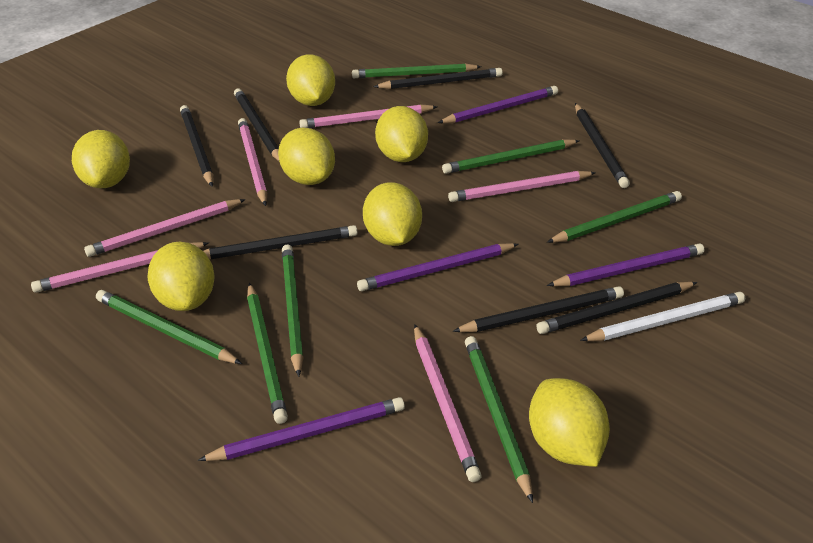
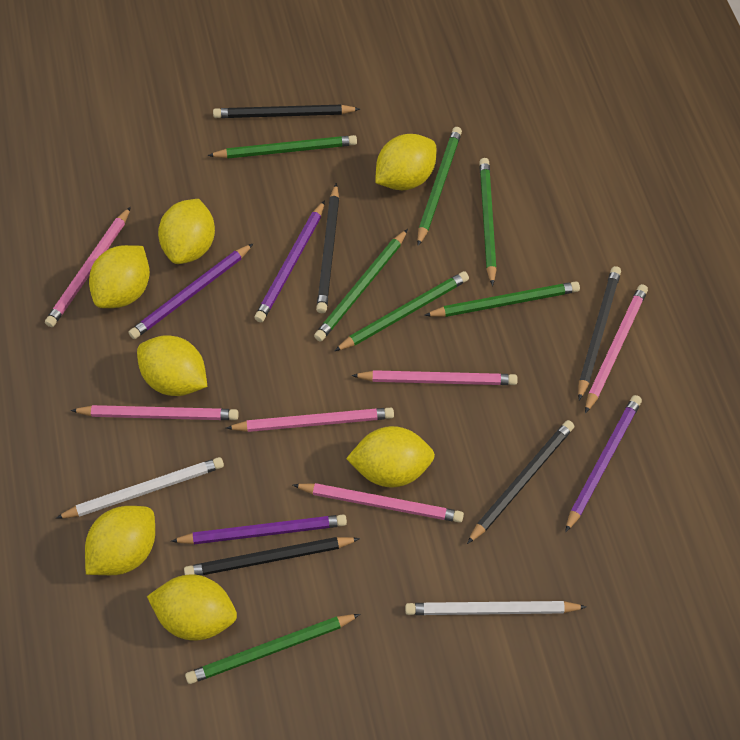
black pencil: 7 -> 5
white pencil: 1 -> 2

